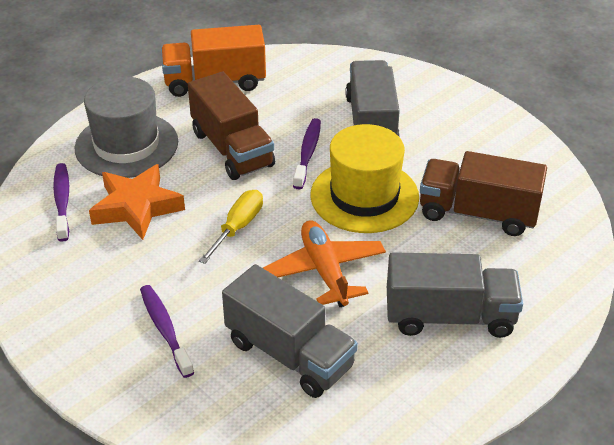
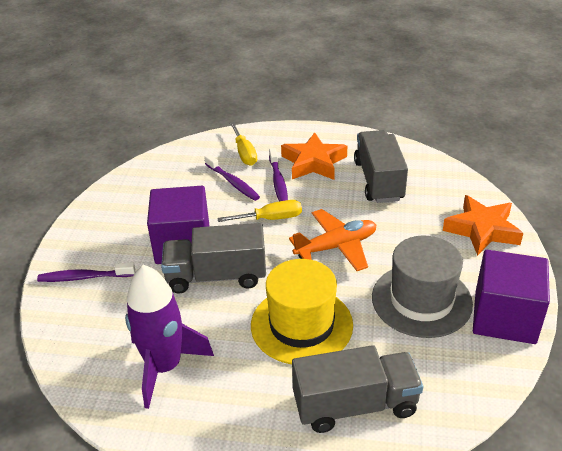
brown truck: 2 -> 0
orange star: 1 -> 2
orange truck: 1 -> 0
purple cube: 0 -> 2
purple rocket: 0 -> 1
yellow screwdriver: 1 -> 2

